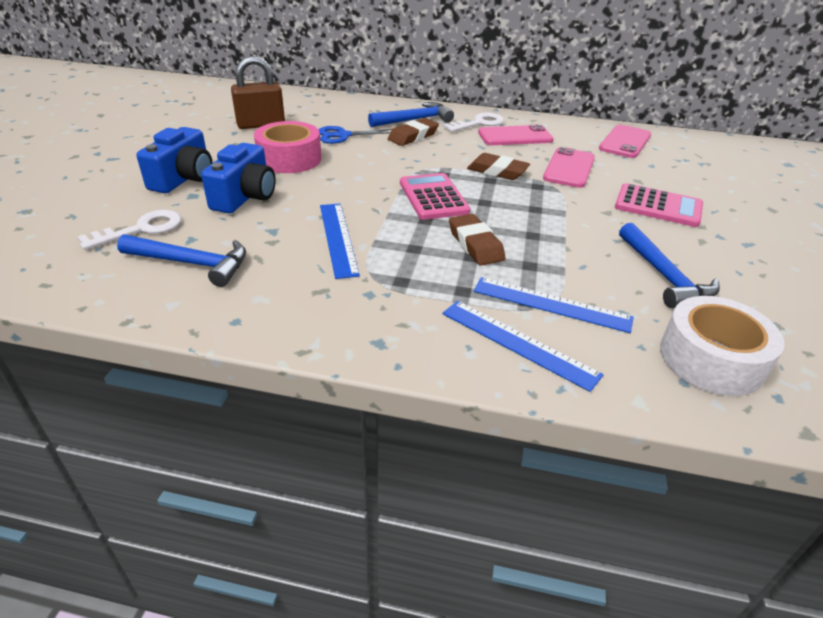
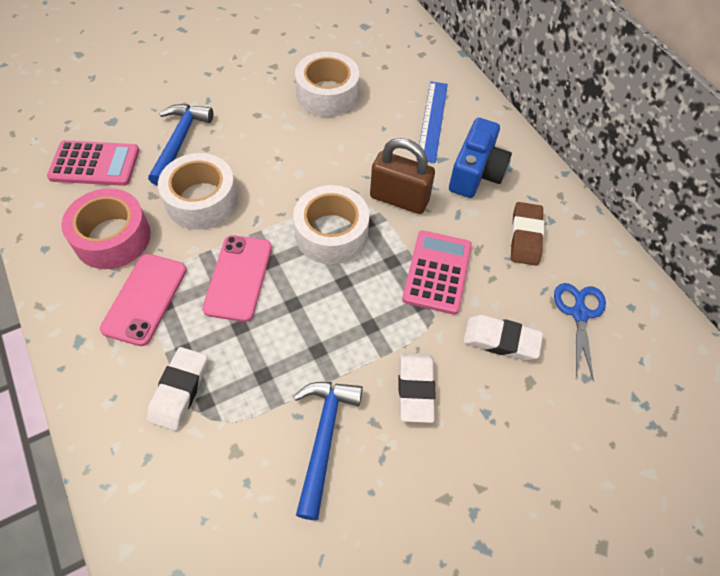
blue camera: 2 -> 1
blue hammer: 3 -> 2
blue ruler: 3 -> 1
brown eraser: 3 -> 1
pink phone: 3 -> 2
white eraser: 0 -> 3
white key: 2 -> 0
white tape: 1 -> 3

